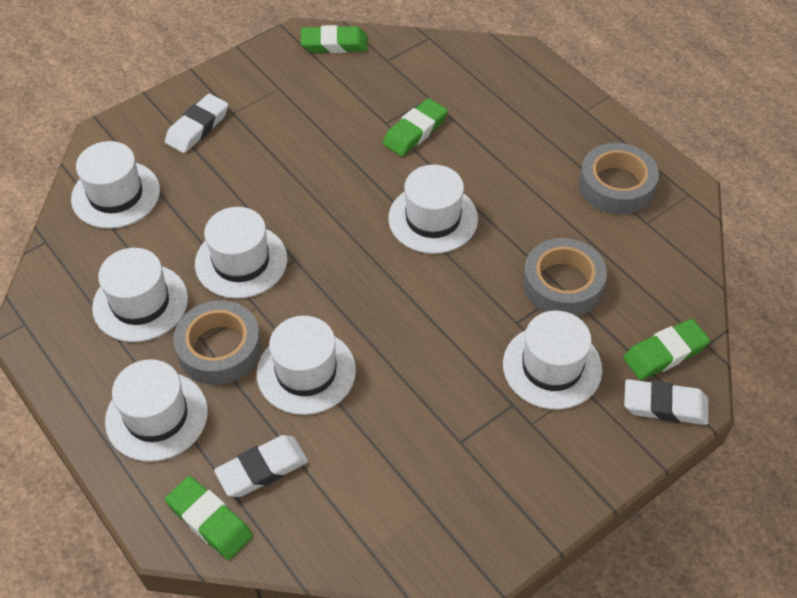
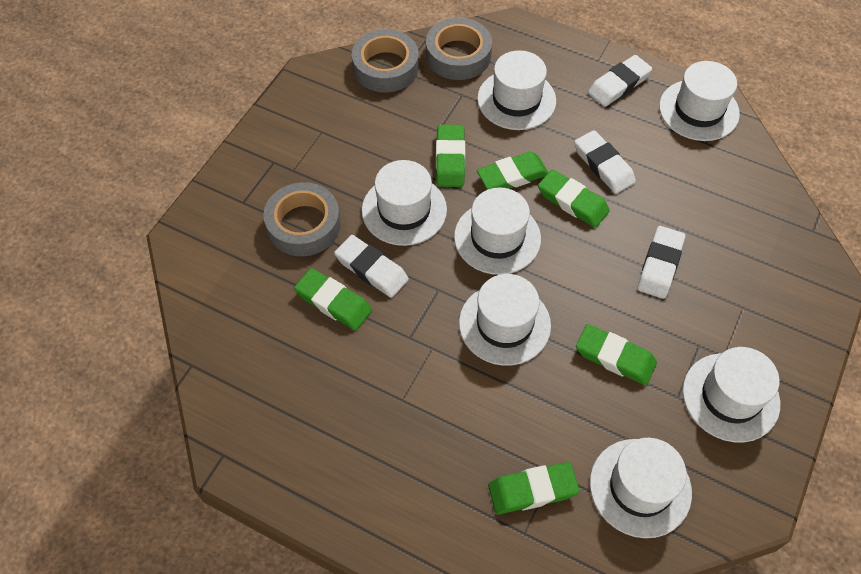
green eraser: 4 -> 6
white eraser: 3 -> 4

